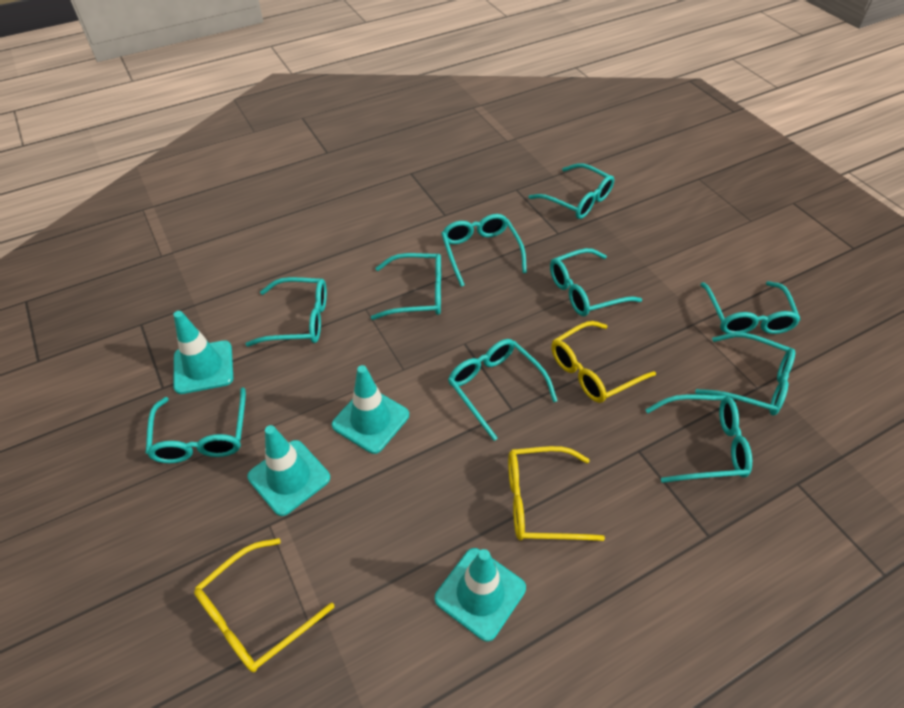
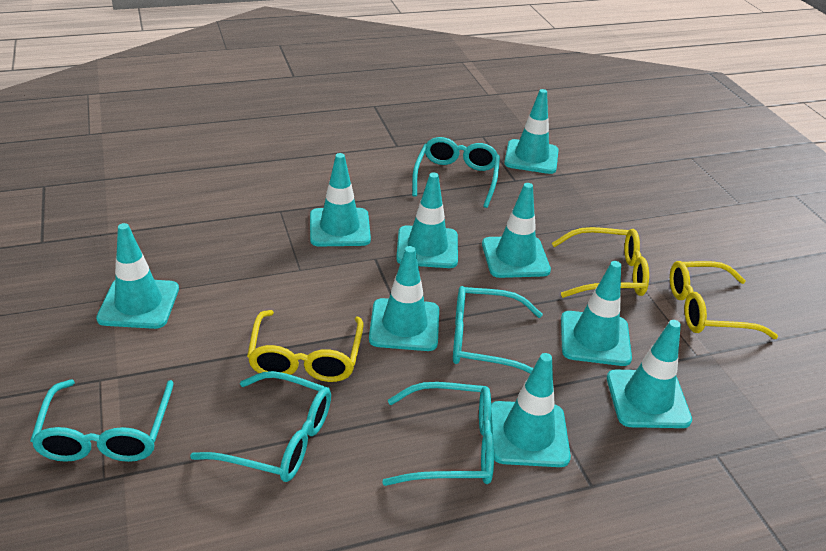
turquoise glasses: 10 -> 5
turquoise traffic cone: 4 -> 9

